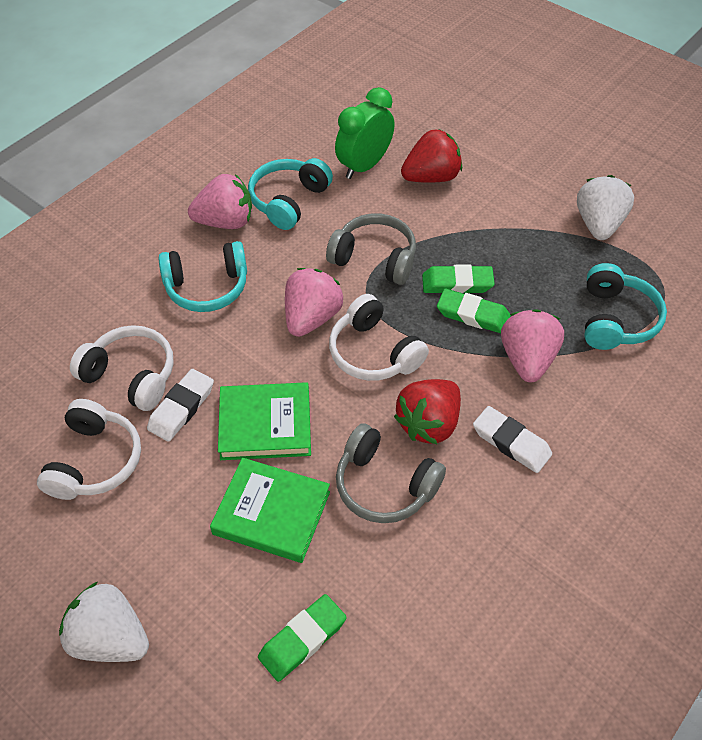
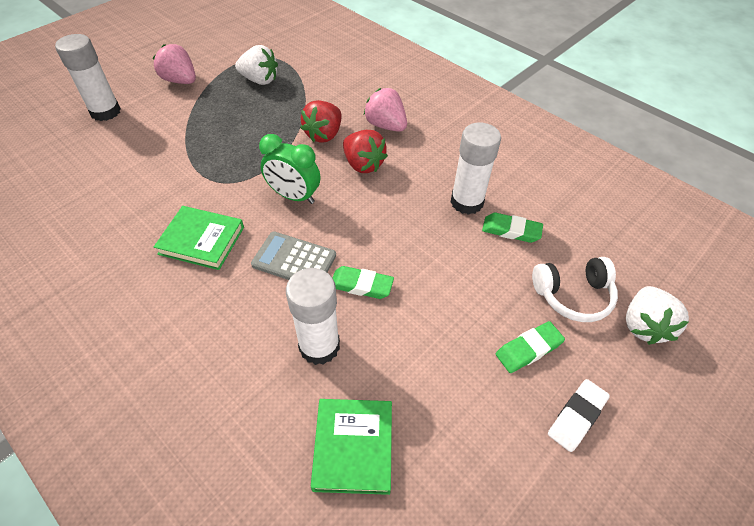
grey calculator: 0 -> 1
grey headphones: 2 -> 0
pink strawberry: 3 -> 2
turquoise headphones: 3 -> 0
white eraser: 2 -> 1
white glue stick: 0 -> 3
white headphones: 3 -> 1

